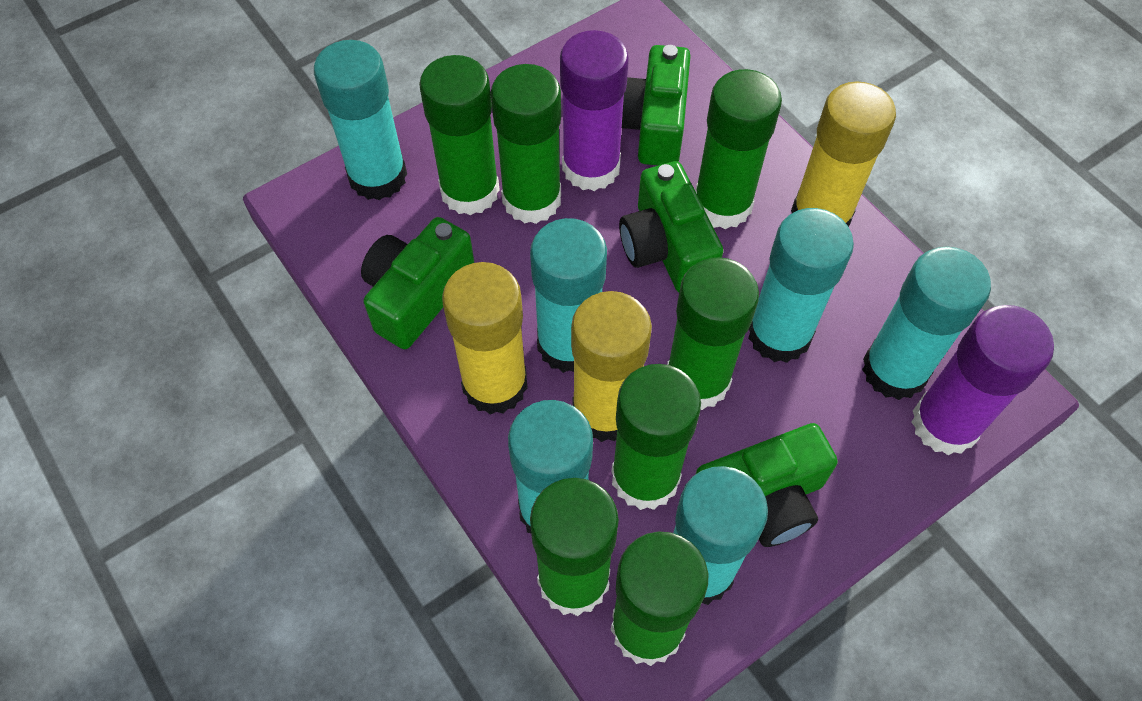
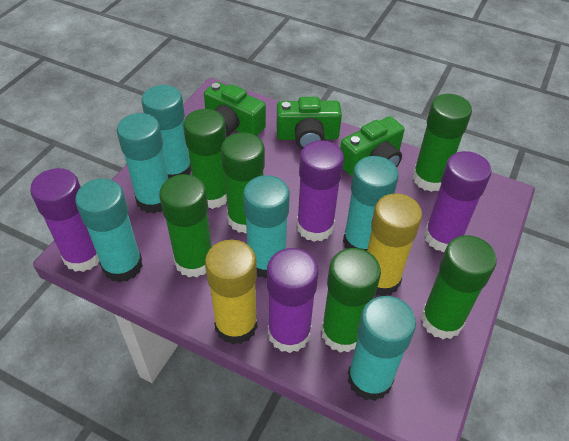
green camera: 4 -> 3
green glue stick: 7 -> 6
purple glue stick: 2 -> 4
yellow glue stick: 3 -> 2

